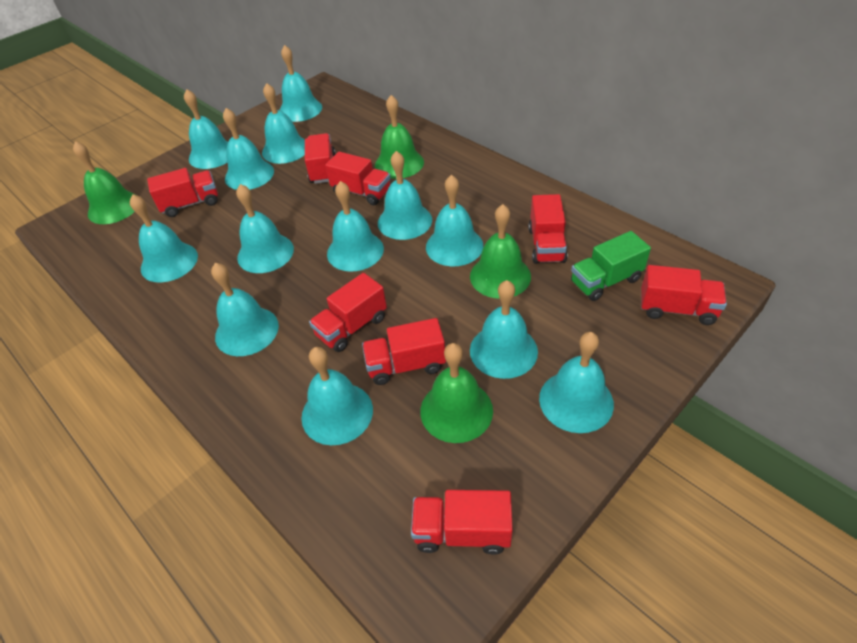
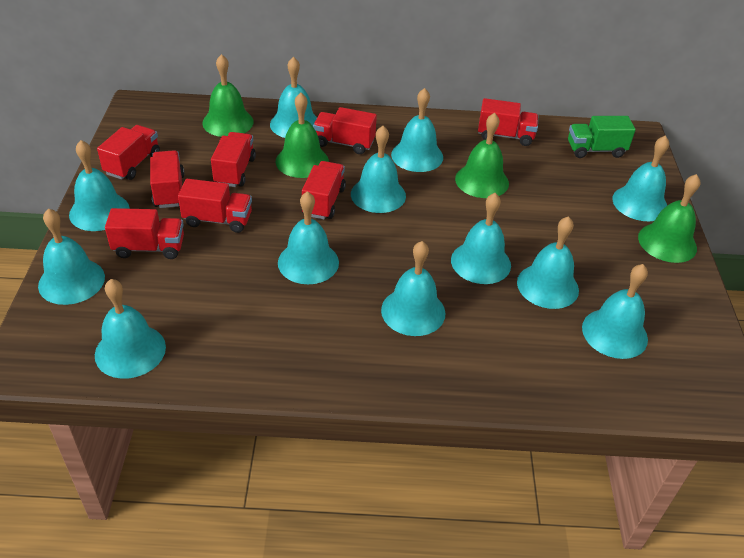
turquoise bell: 13 -> 12

